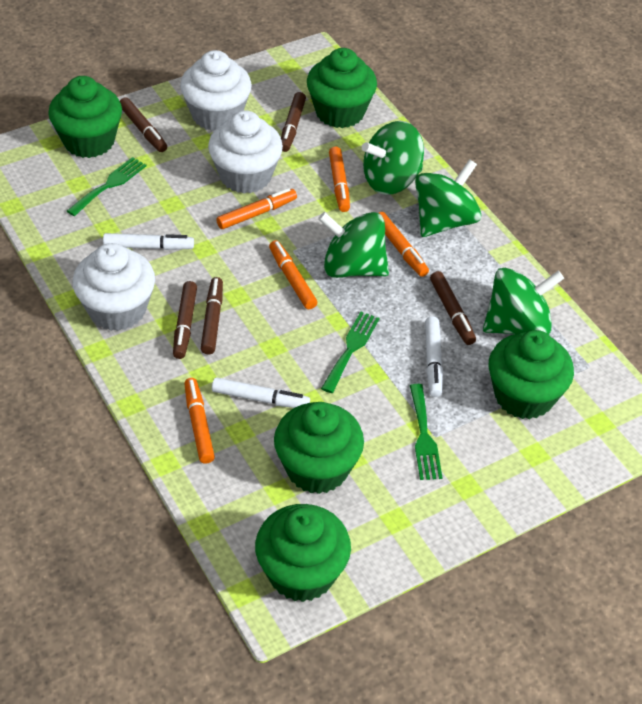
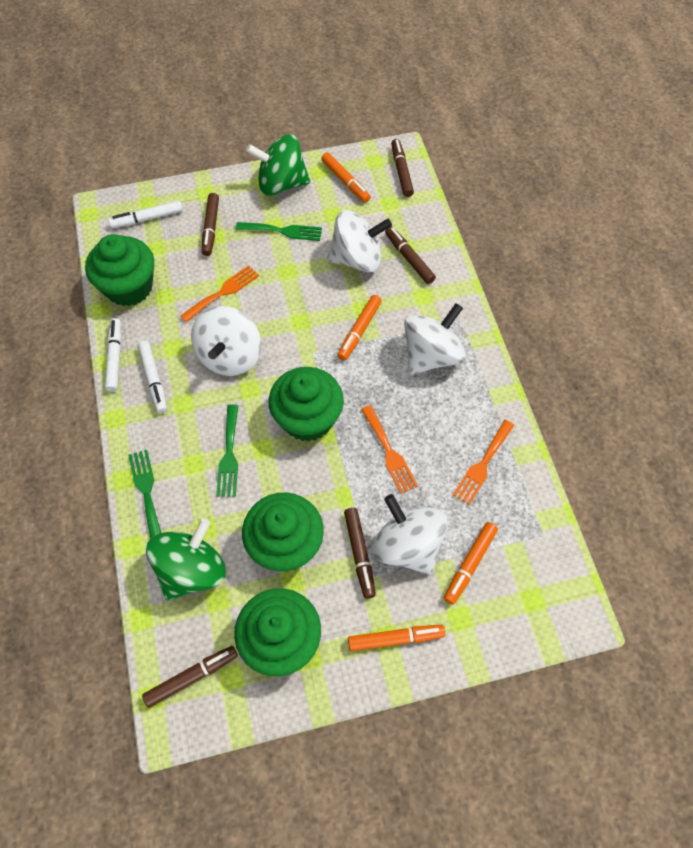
green cupcake: 5 -> 4
green spinning top: 4 -> 2
orange fork: 0 -> 3
orange marker: 5 -> 4
white cupcake: 3 -> 0
white spinning top: 0 -> 4

